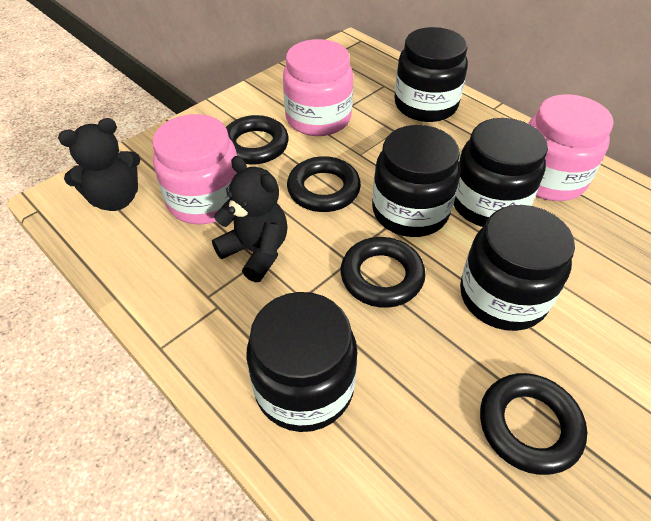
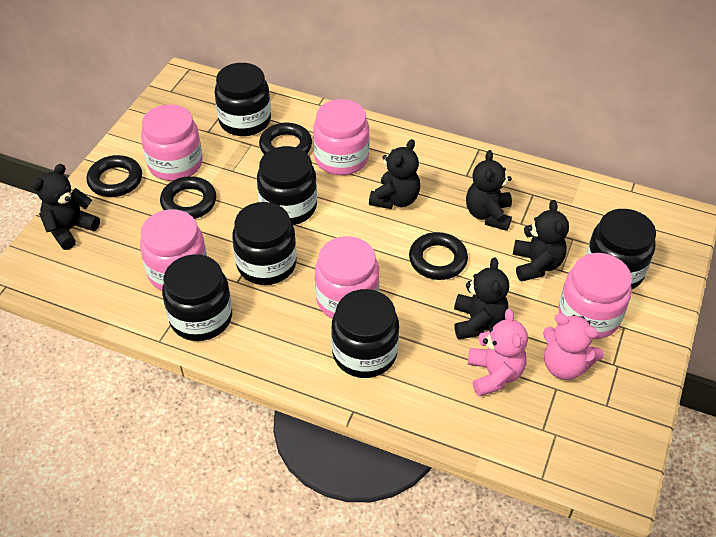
black jar: 5 -> 6
black teddy bear: 2 -> 5
pink jar: 3 -> 5
pink teddy bear: 0 -> 2

